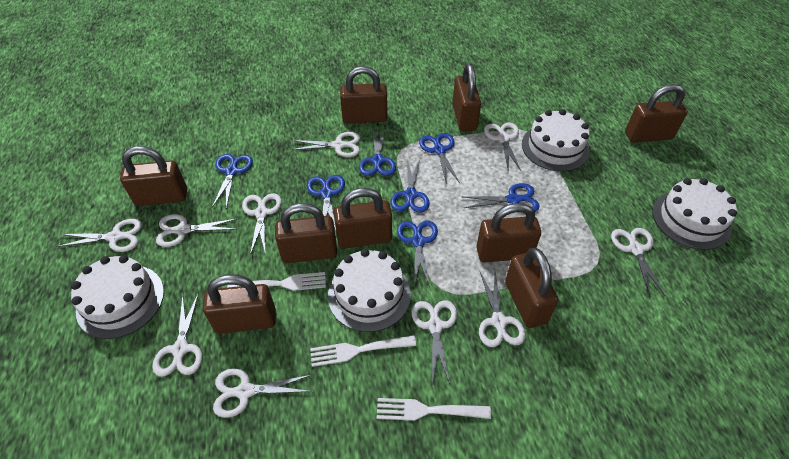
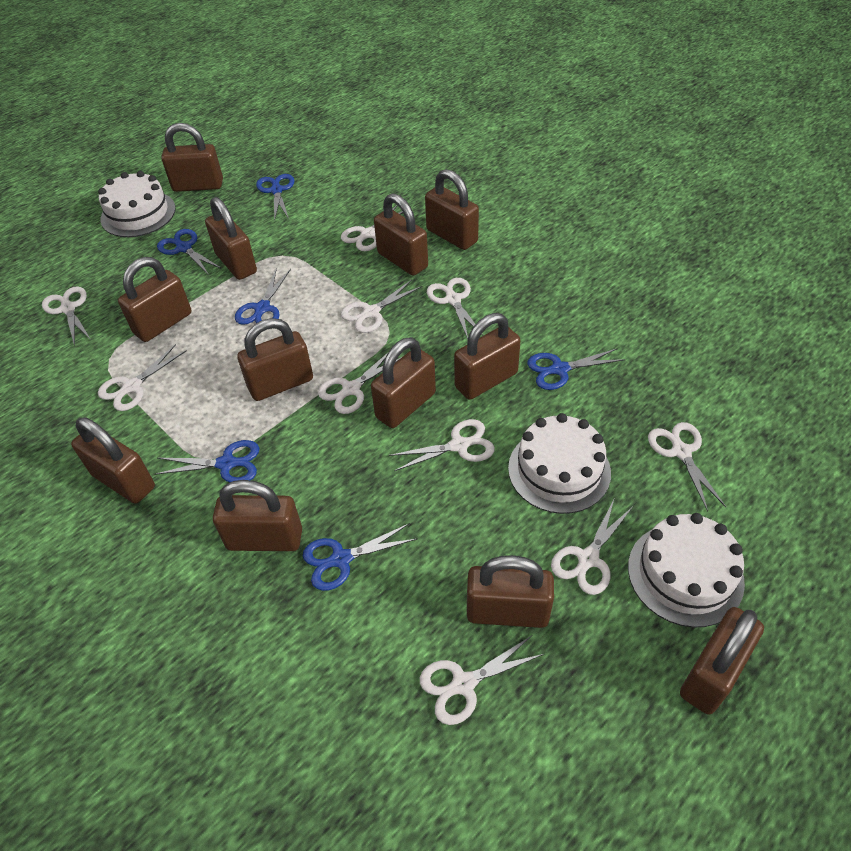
blue scissors: 7 -> 6
brown padlock: 9 -> 12
white cake: 4 -> 3
white fork: 3 -> 0

